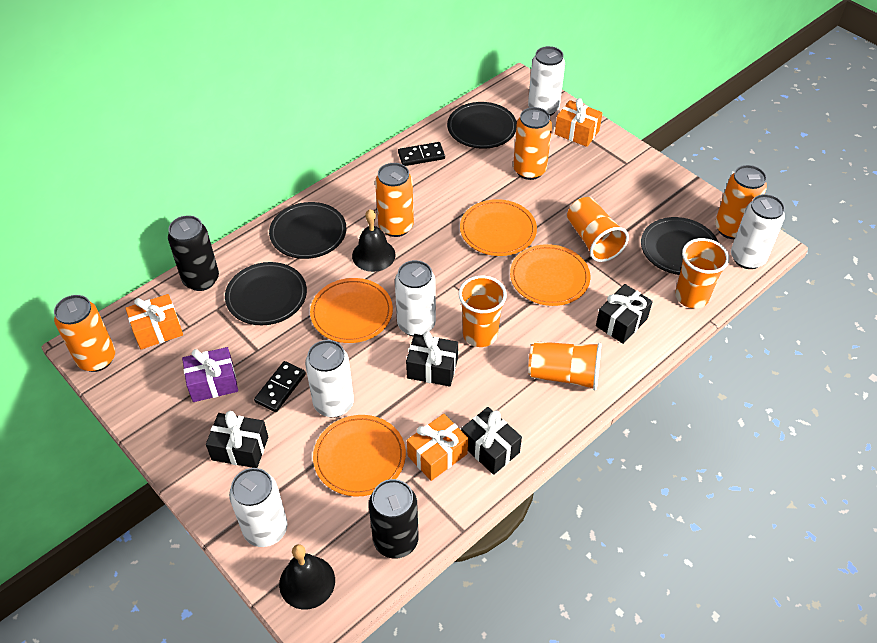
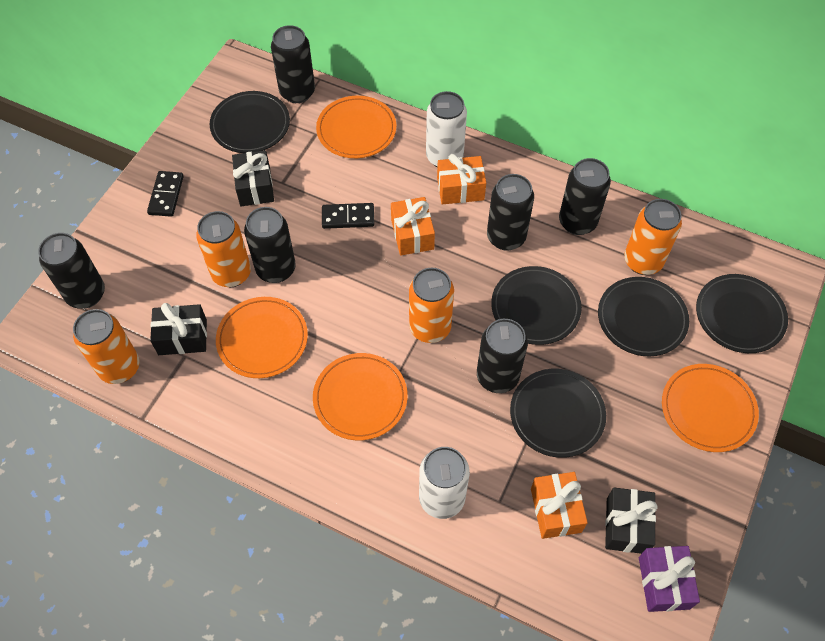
black bell: 2 -> 0
black can: 2 -> 6
black gift: 4 -> 3
black plate: 4 -> 5
orange cup: 4 -> 0
white can: 5 -> 2

